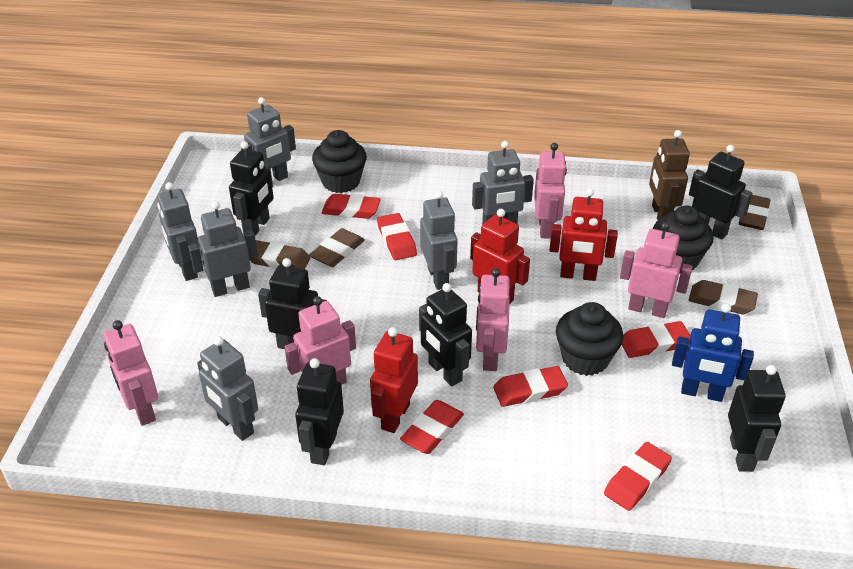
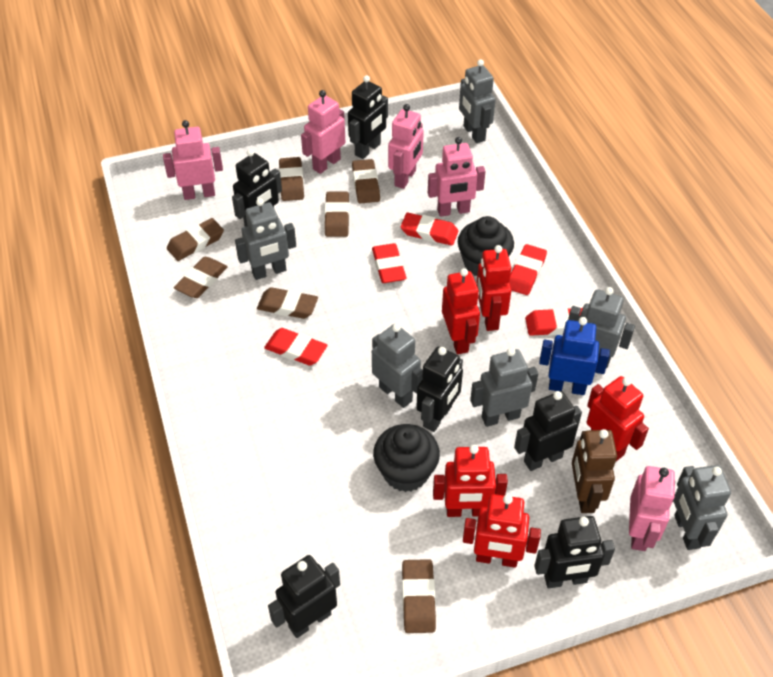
black cupcake: 3 -> 2
brown eraser: 4 -> 7
red eraser: 6 -> 5
red robot: 3 -> 5

